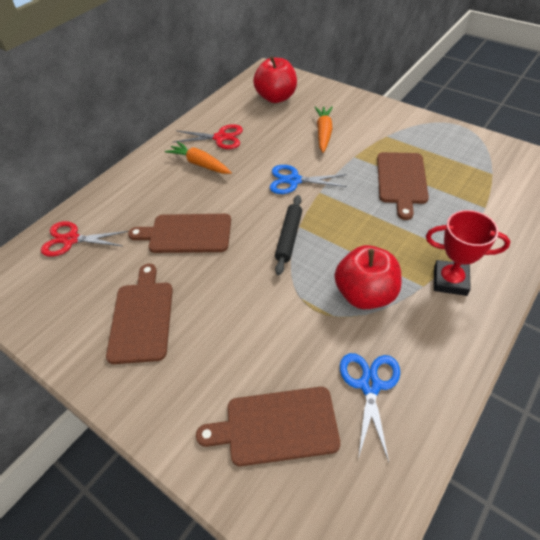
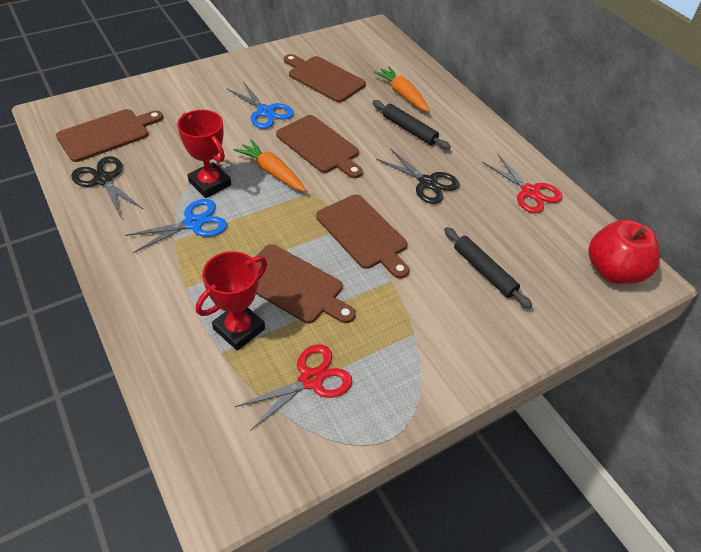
black rolling pin: 1 -> 2
black scissors: 0 -> 2
brown cutting board: 4 -> 5
red apple: 2 -> 1
red trophy: 1 -> 2

